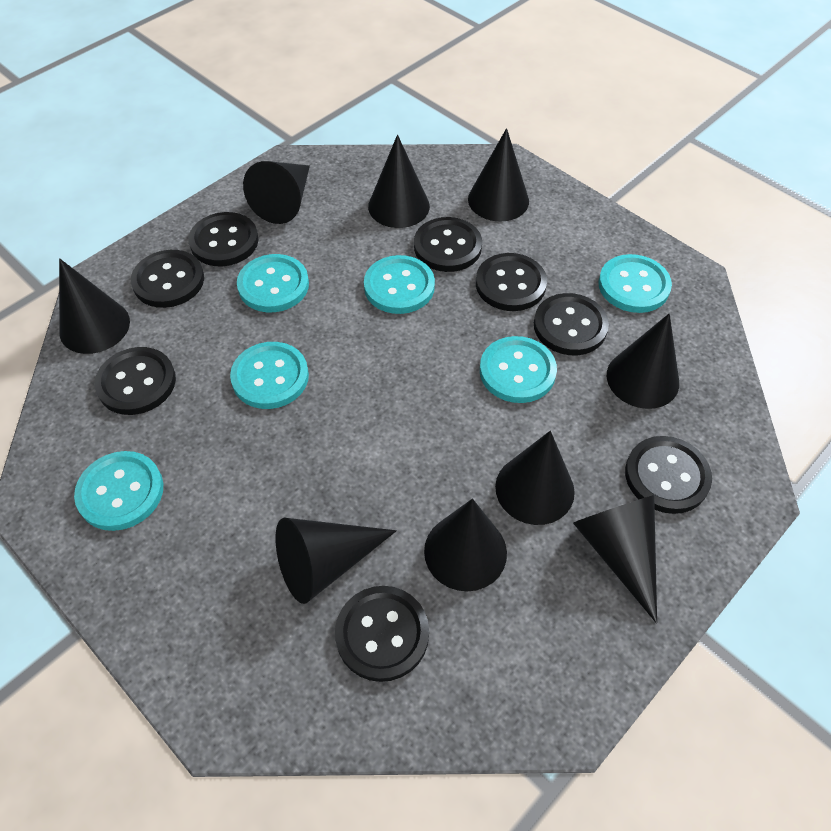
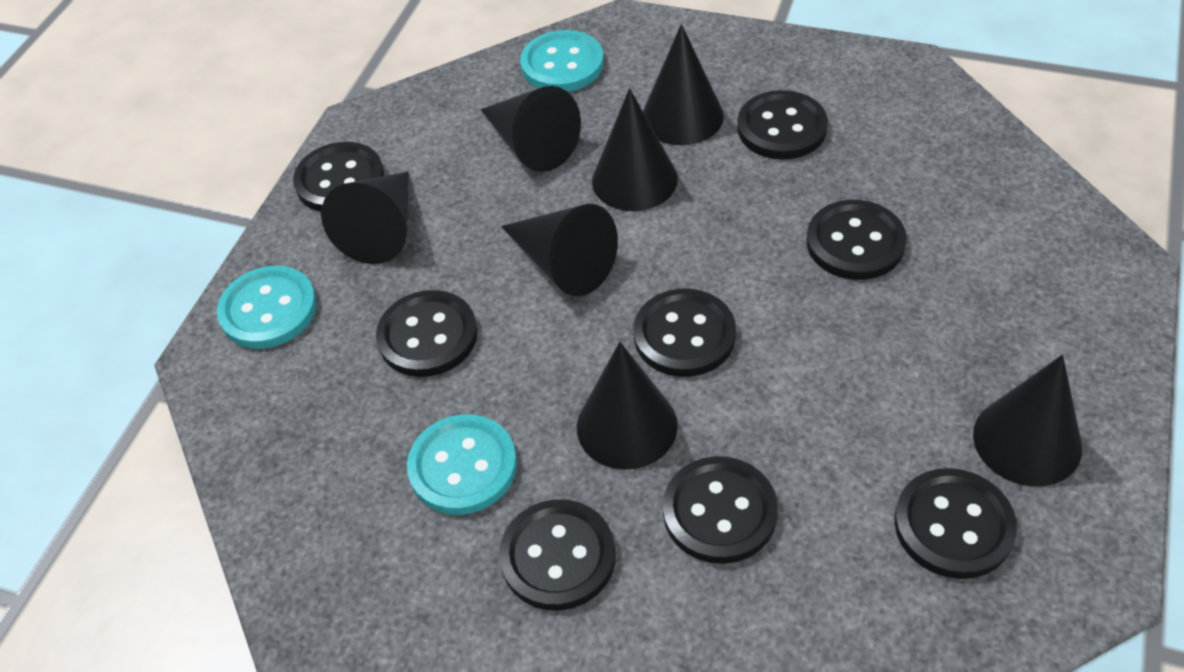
black cone: 9 -> 7
turquoise button: 6 -> 3

